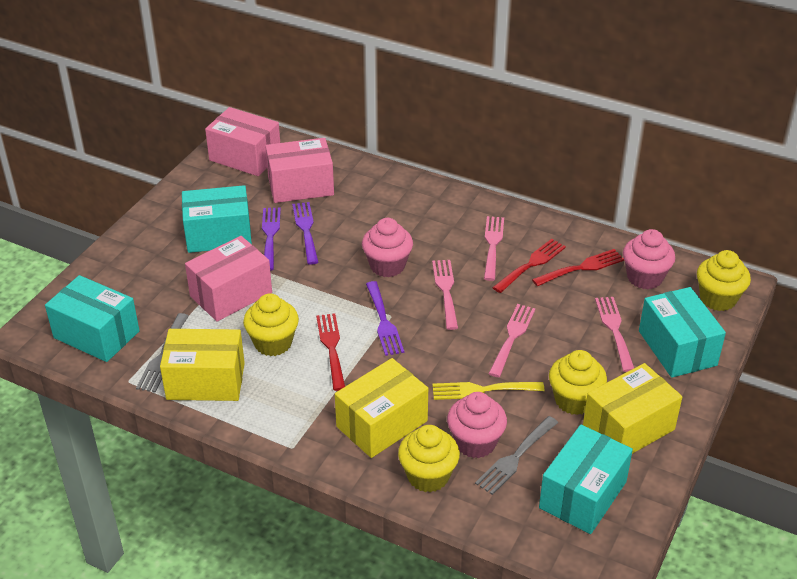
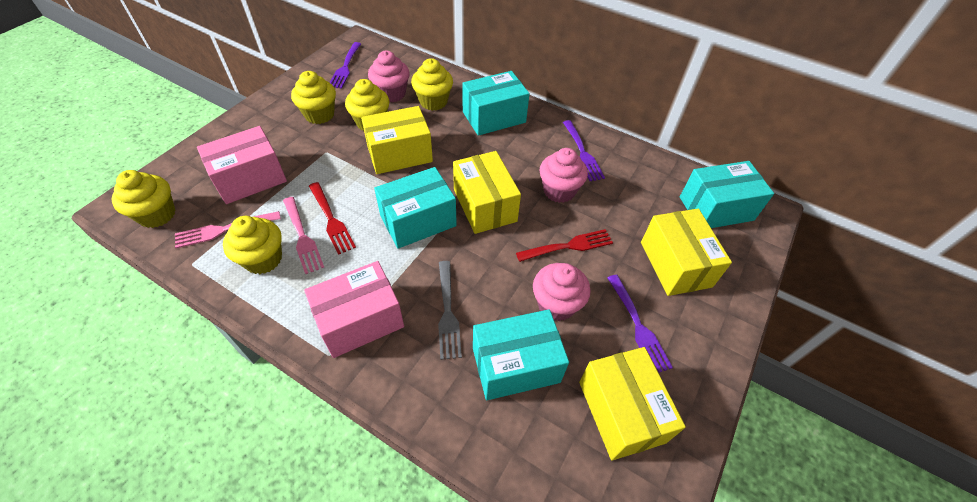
grey fork: 2 -> 1
pink box: 3 -> 2
pink fork: 4 -> 2
red fork: 3 -> 2
yellow box: 3 -> 4
yellow cupcake: 4 -> 5
yellow fork: 1 -> 0

